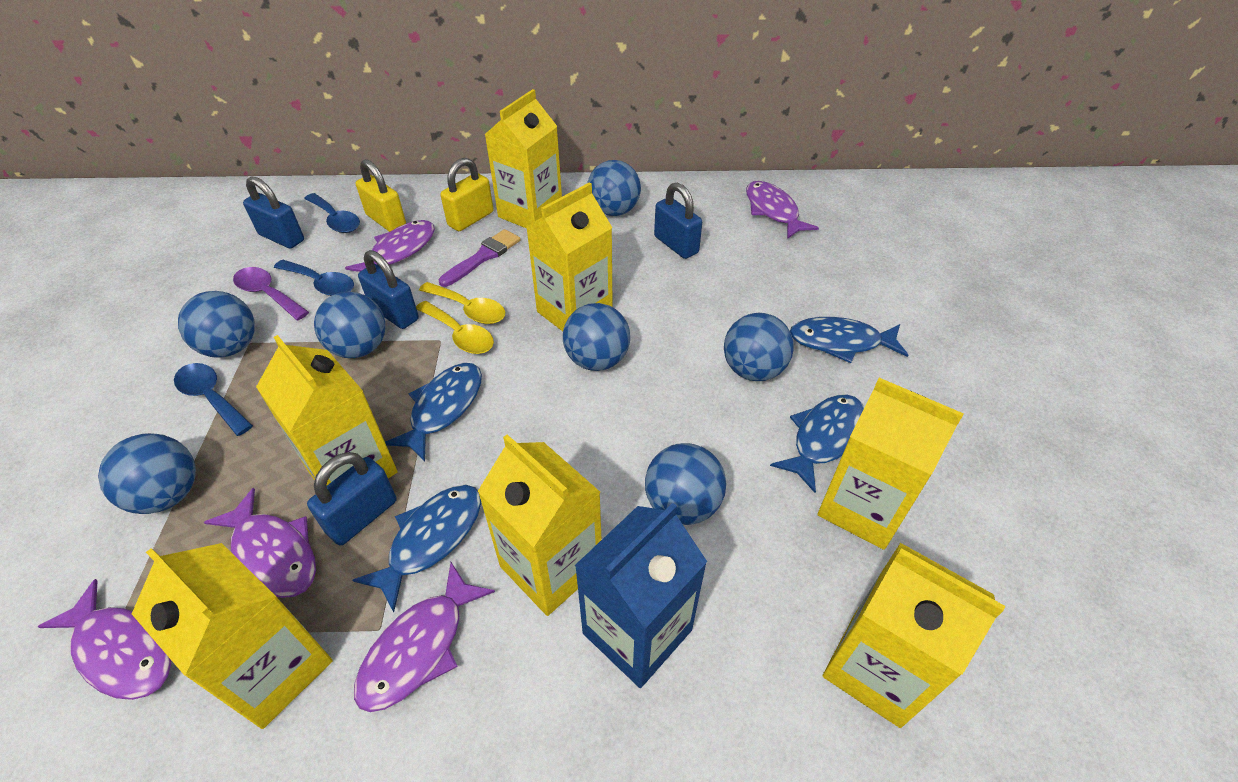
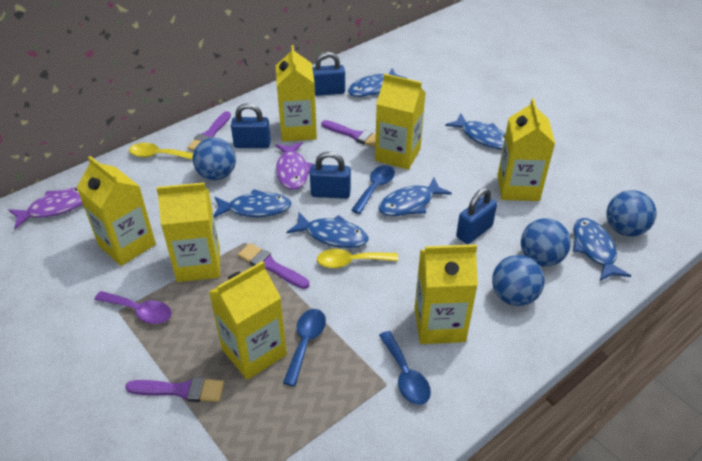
blue ball: 7 -> 4
blue carton: 1 -> 0
blue fish: 4 -> 6
purple brush: 1 -> 4
purple fish: 5 -> 2
yellow padlock: 2 -> 0

